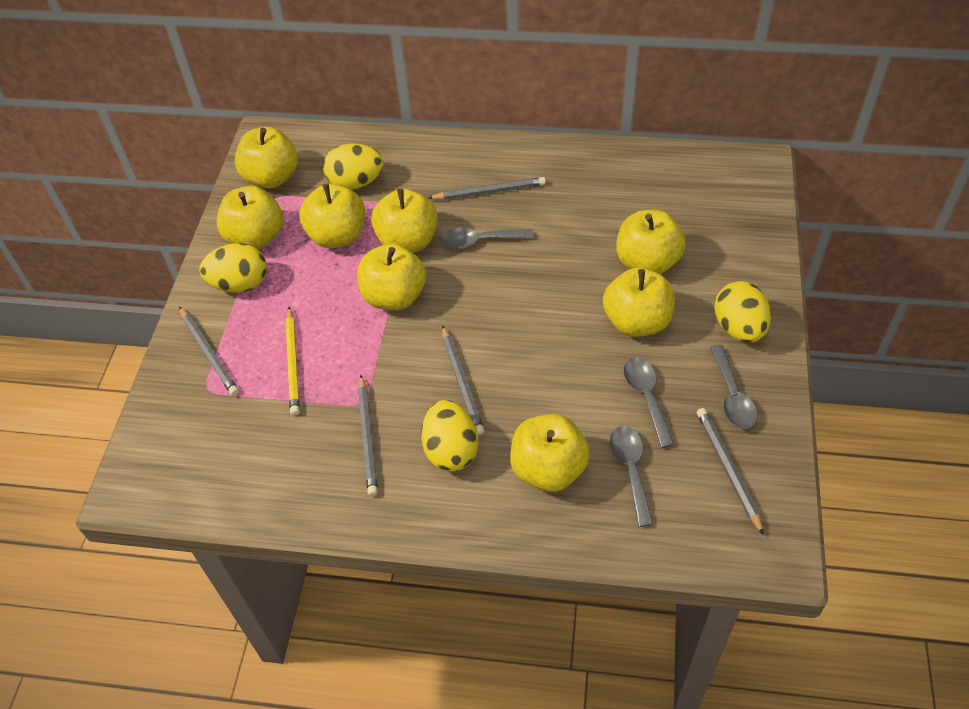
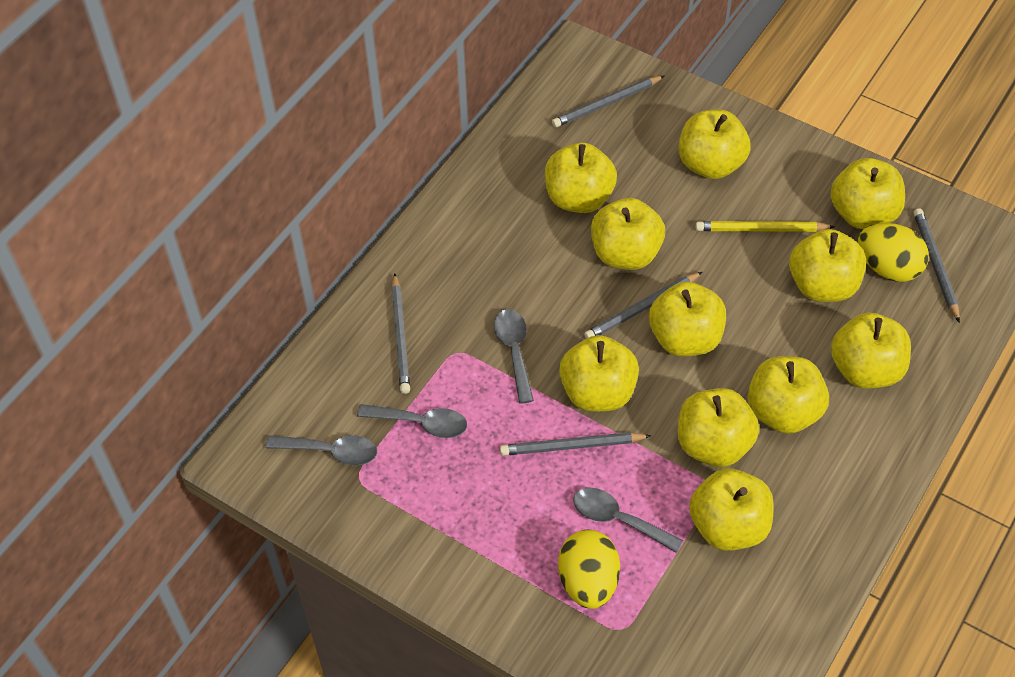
yellow apple: 8 -> 11
yellow egg: 4 -> 2

